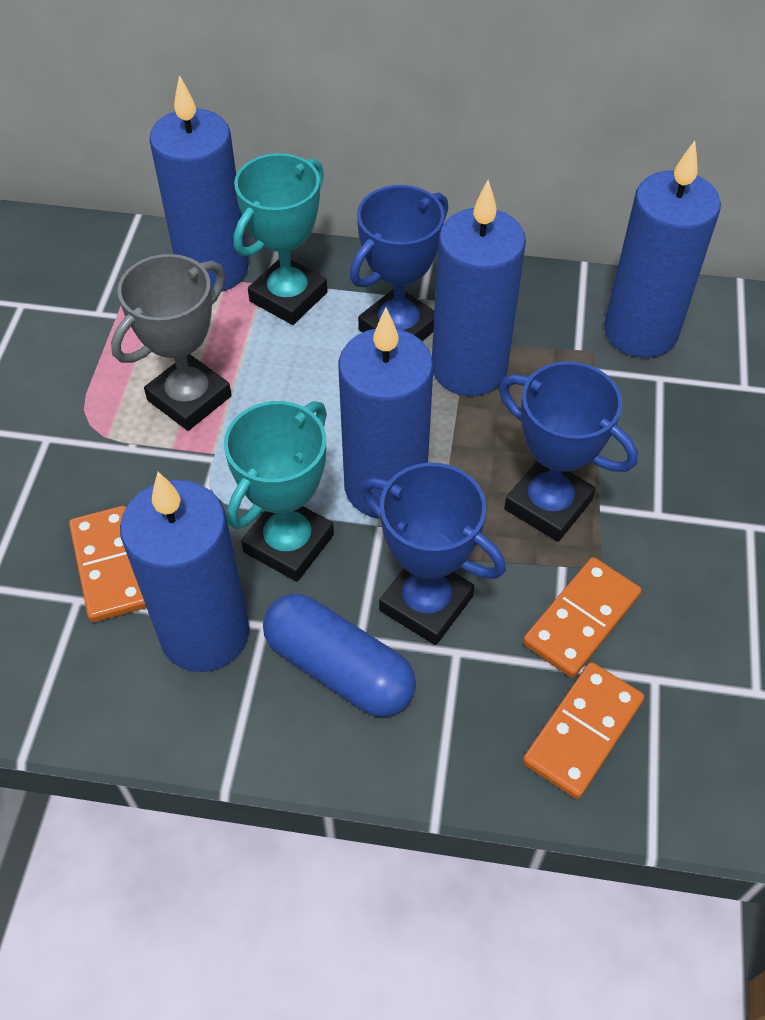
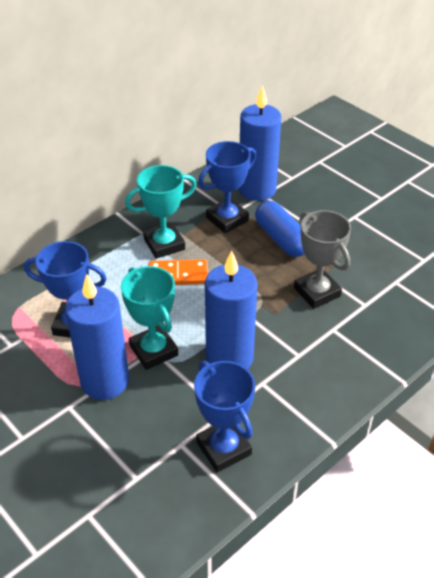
blue candle: 5 -> 3
orange domino: 3 -> 1

